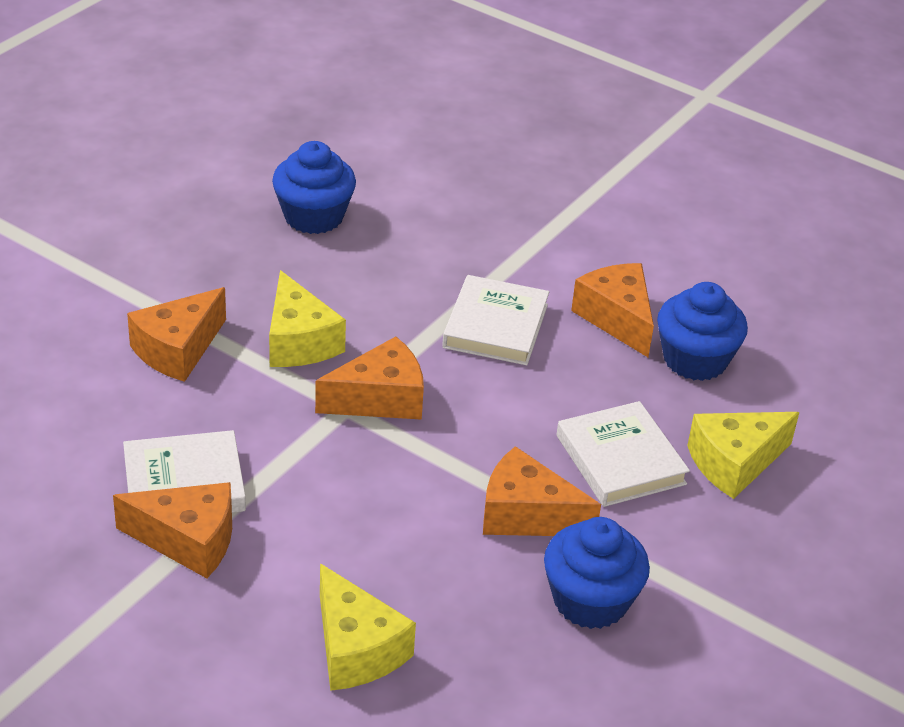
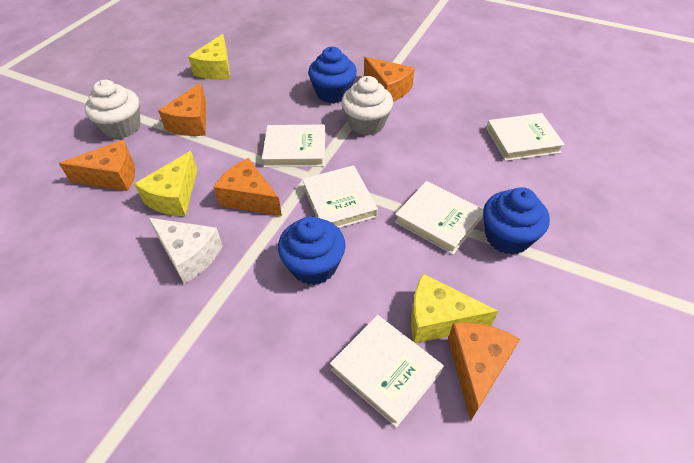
white book: 3 -> 5
white cheese: 0 -> 1
white cupcake: 0 -> 2

